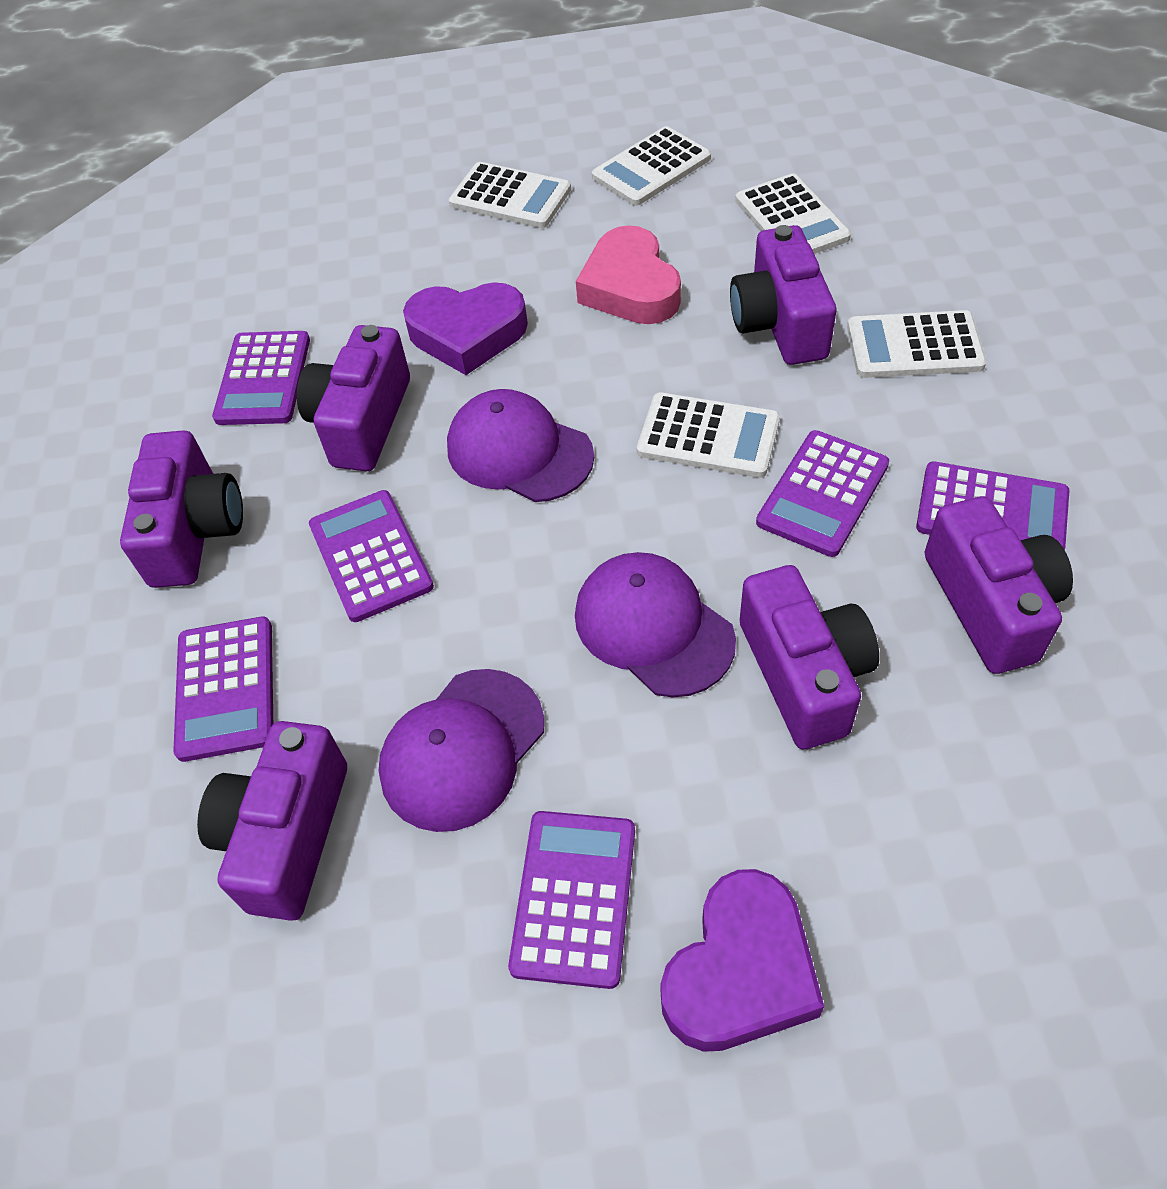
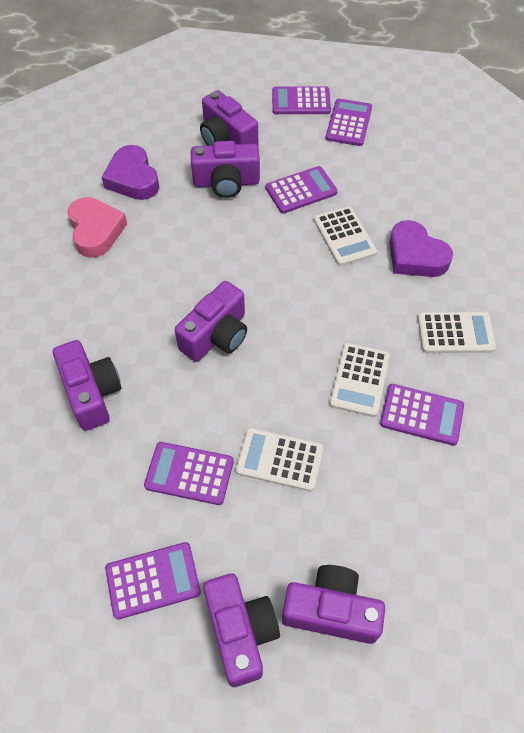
purple cap: 3 -> 0
white calculator: 5 -> 4

